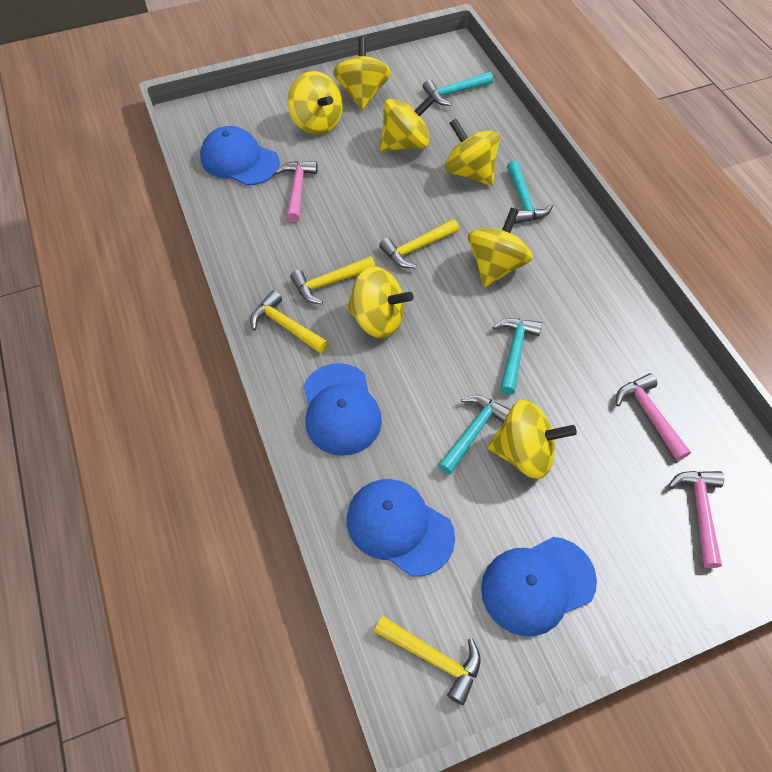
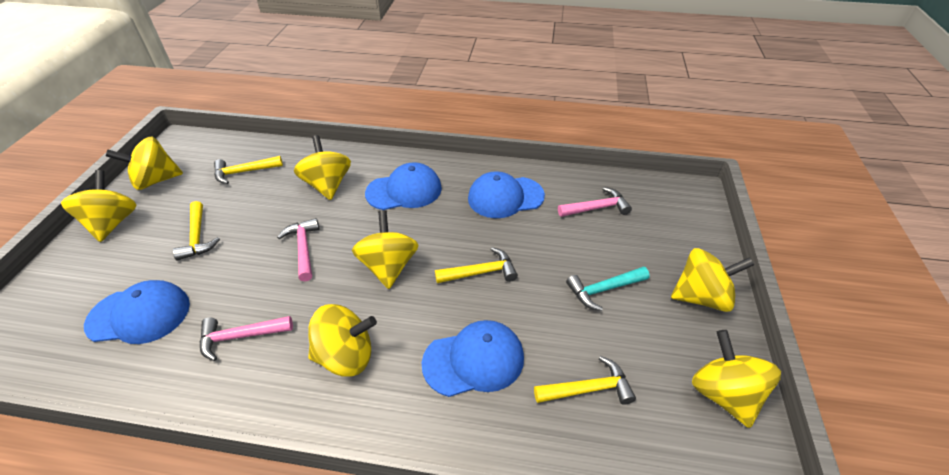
turquoise hammer: 4 -> 1

